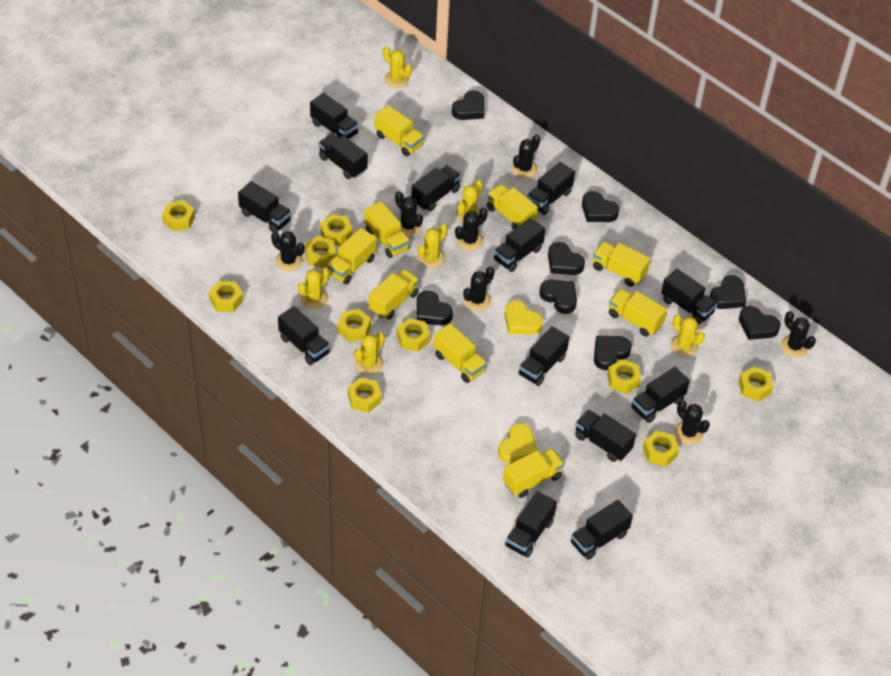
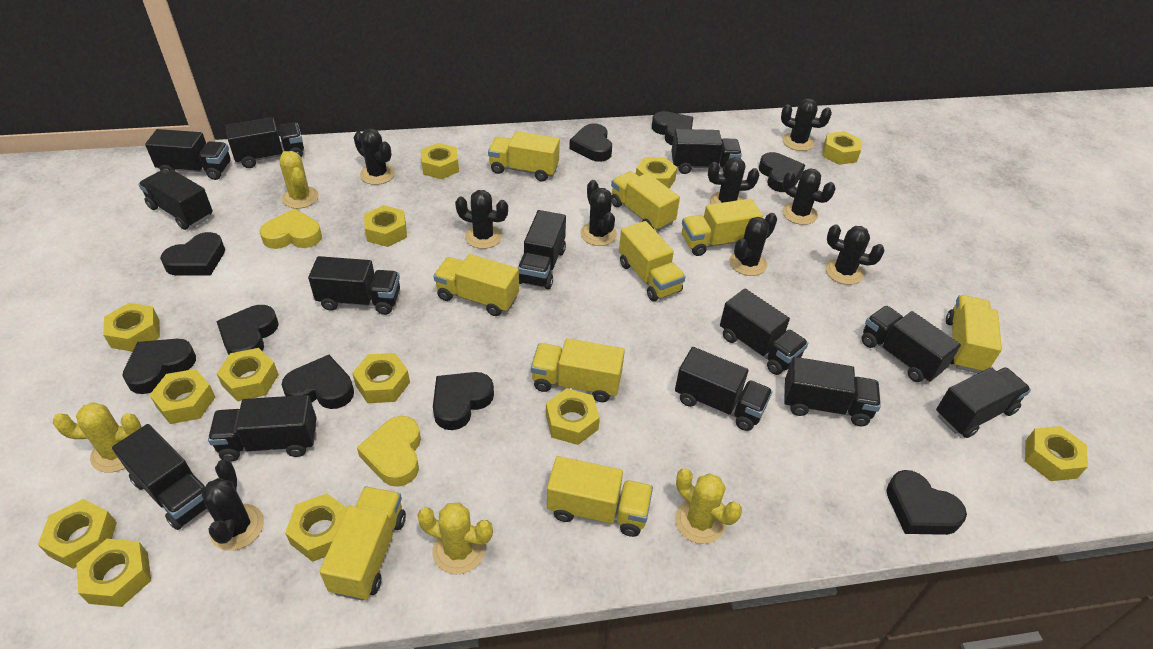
black cactus: 7 -> 9
black heart: 8 -> 9
yellow cactus: 6 -> 4
yellow nut: 10 -> 13

